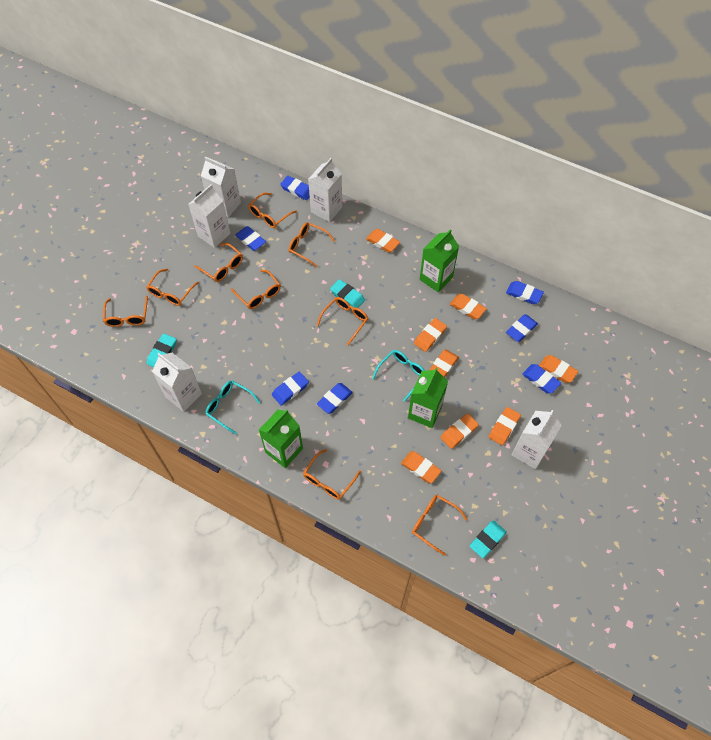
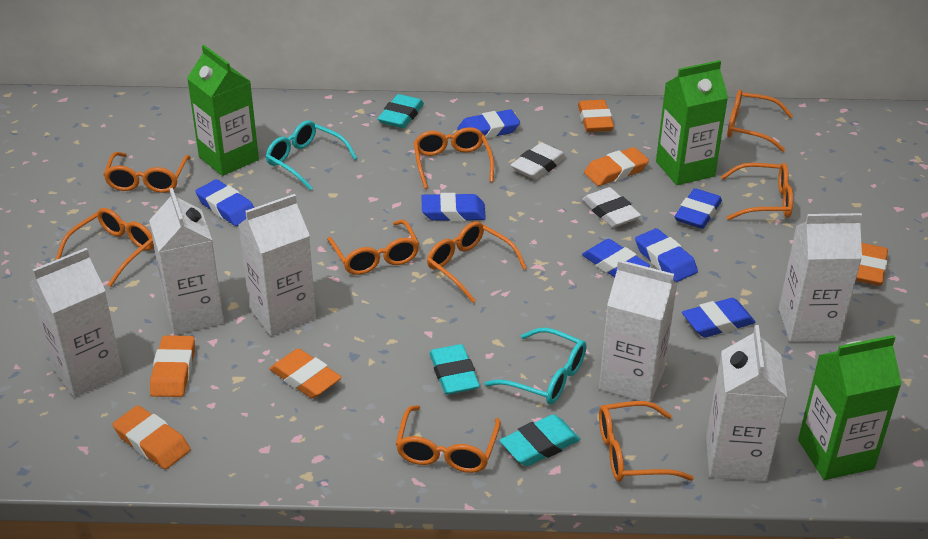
orange eraser: 8 -> 6
white carton: 5 -> 6
white eraser: 0 -> 2

